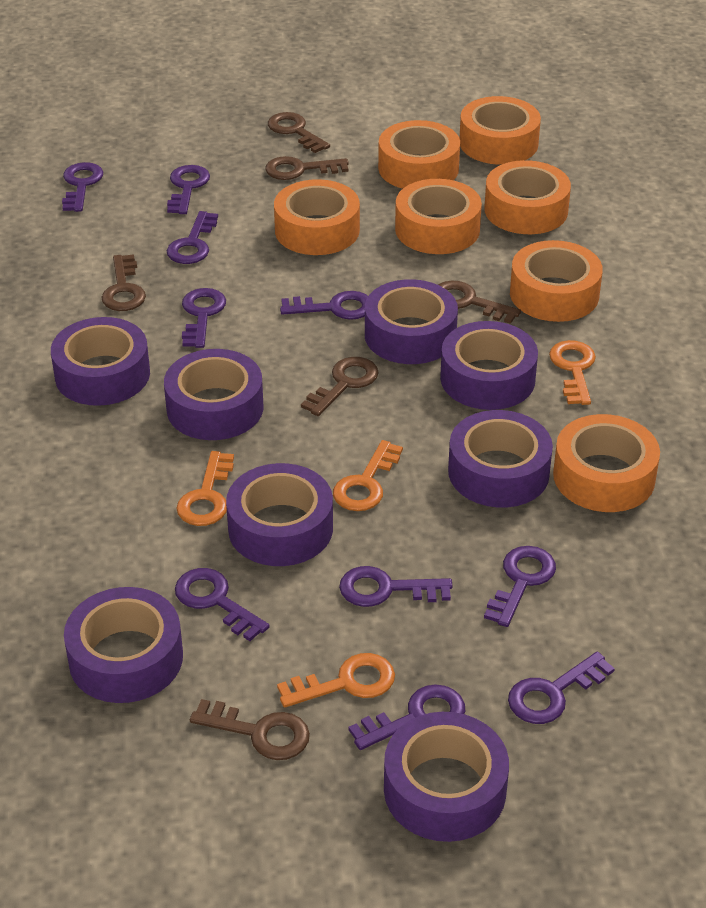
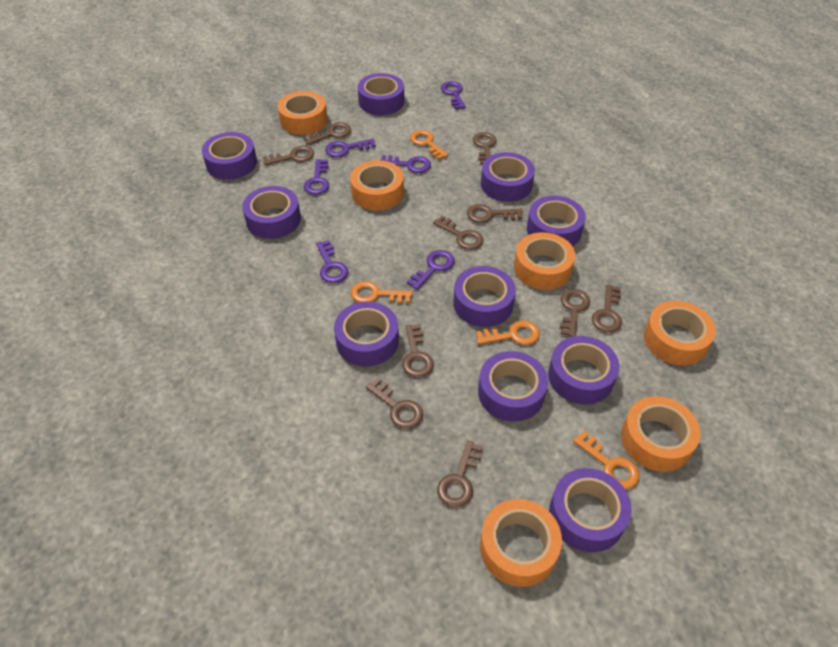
brown key: 6 -> 10
orange tape: 7 -> 6
purple key: 10 -> 6
purple tape: 8 -> 10

